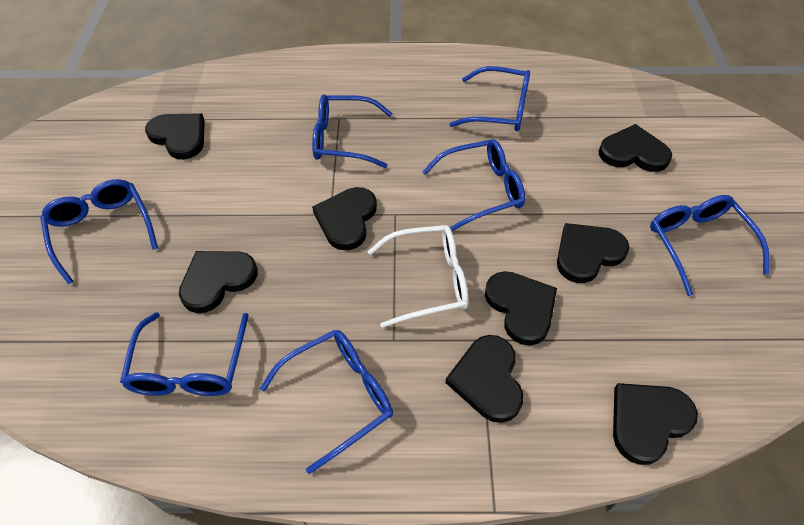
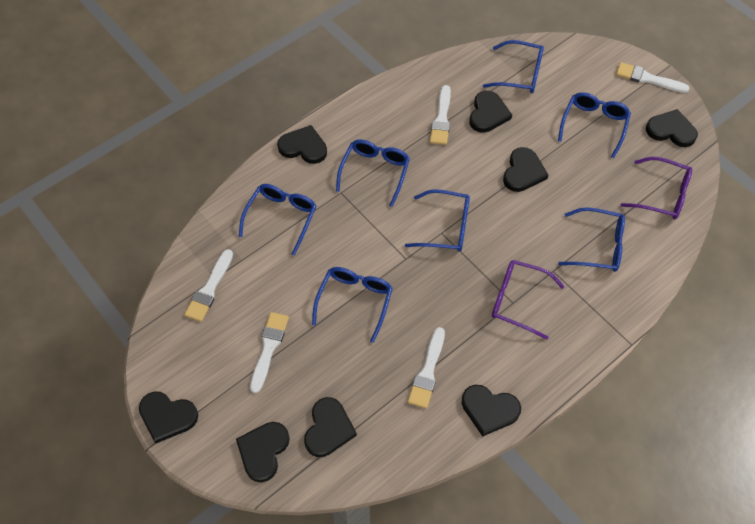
purple glasses: 0 -> 2
white brush: 0 -> 5
white glasses: 1 -> 0

